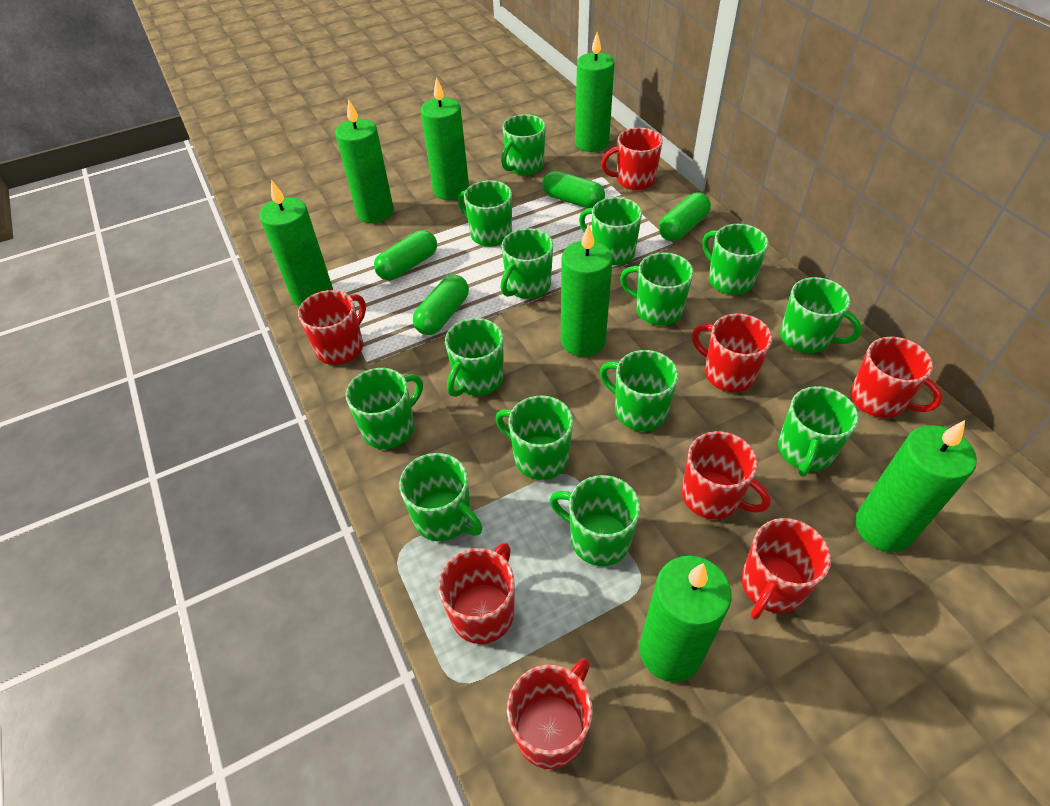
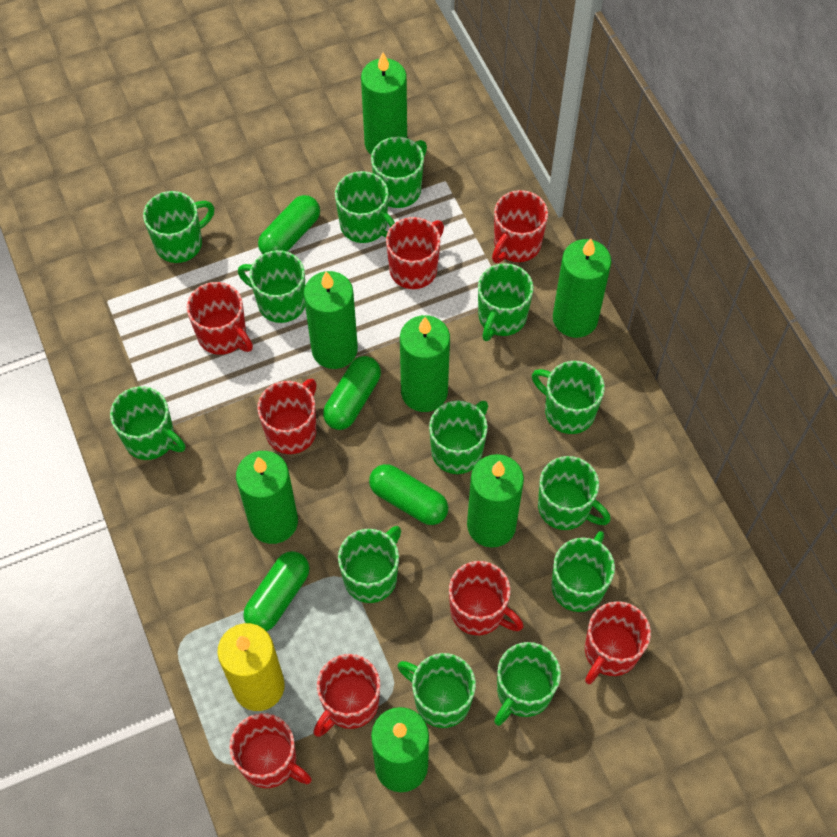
green mug: 14 -> 13
yellow candle: 0 -> 1

